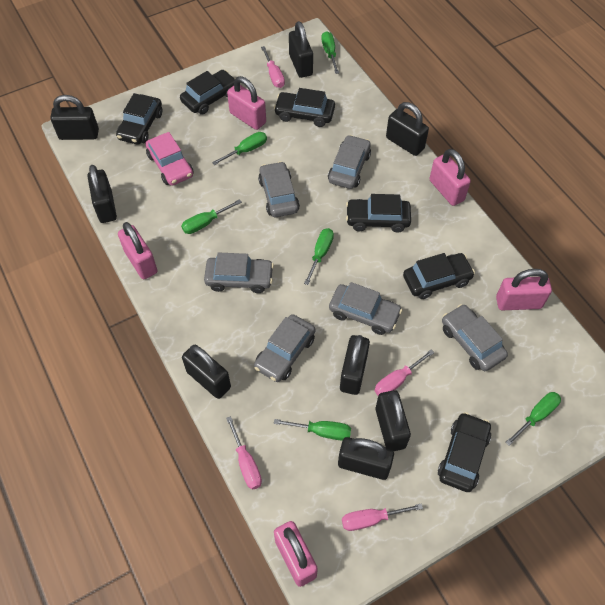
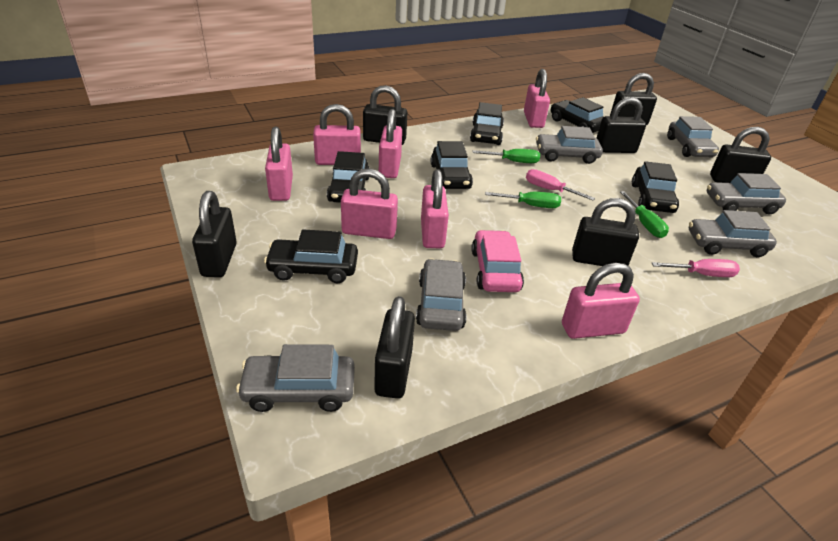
black padlock: 8 -> 7
green screwdriver: 6 -> 3
pink padlock: 5 -> 7
pink screwdriver: 4 -> 2

